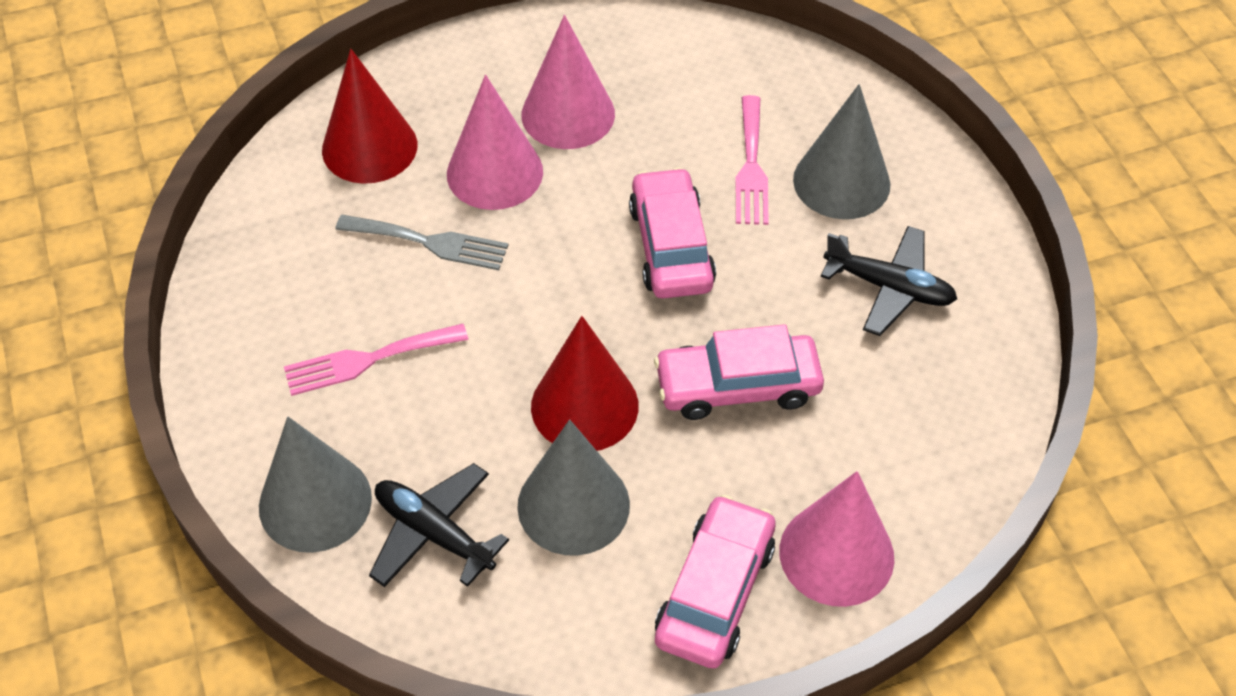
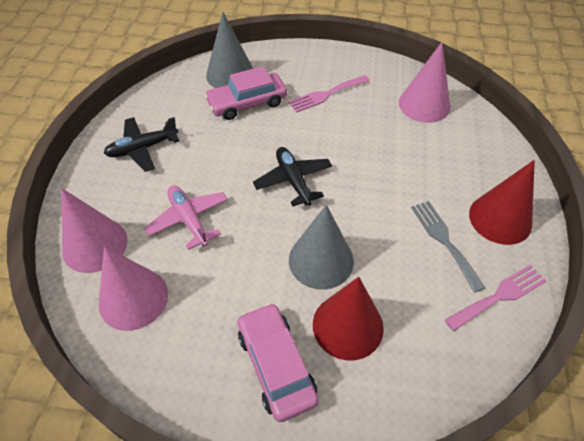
grey cone: 3 -> 2
pink car: 3 -> 2
pink plane: 0 -> 1

